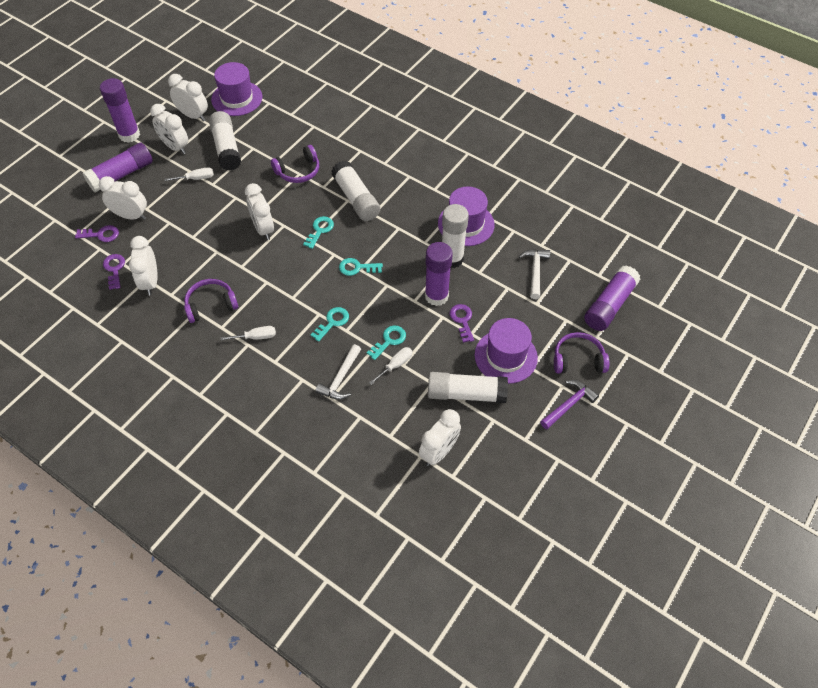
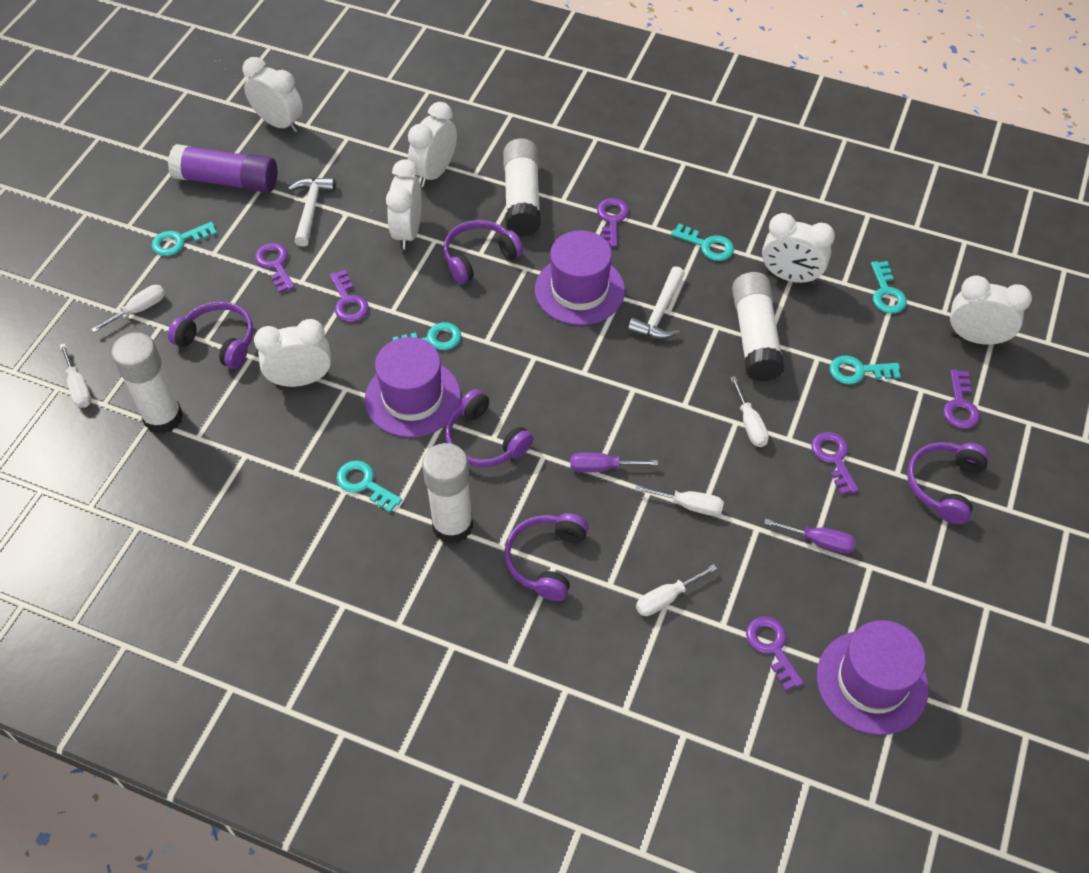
purple glue stick: 4 -> 1
purple hammer: 1 -> 0
purple headphones: 3 -> 5
purple key: 3 -> 6
purple screwdriver: 0 -> 2
turquoise key: 4 -> 6
white screwdriver: 3 -> 5

